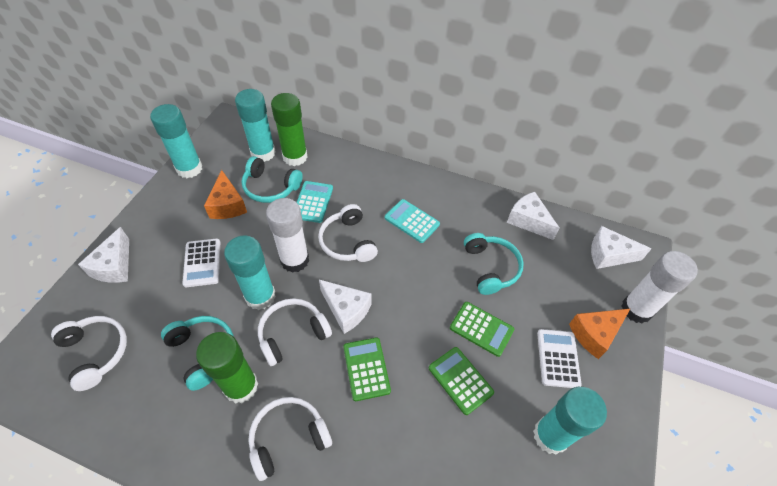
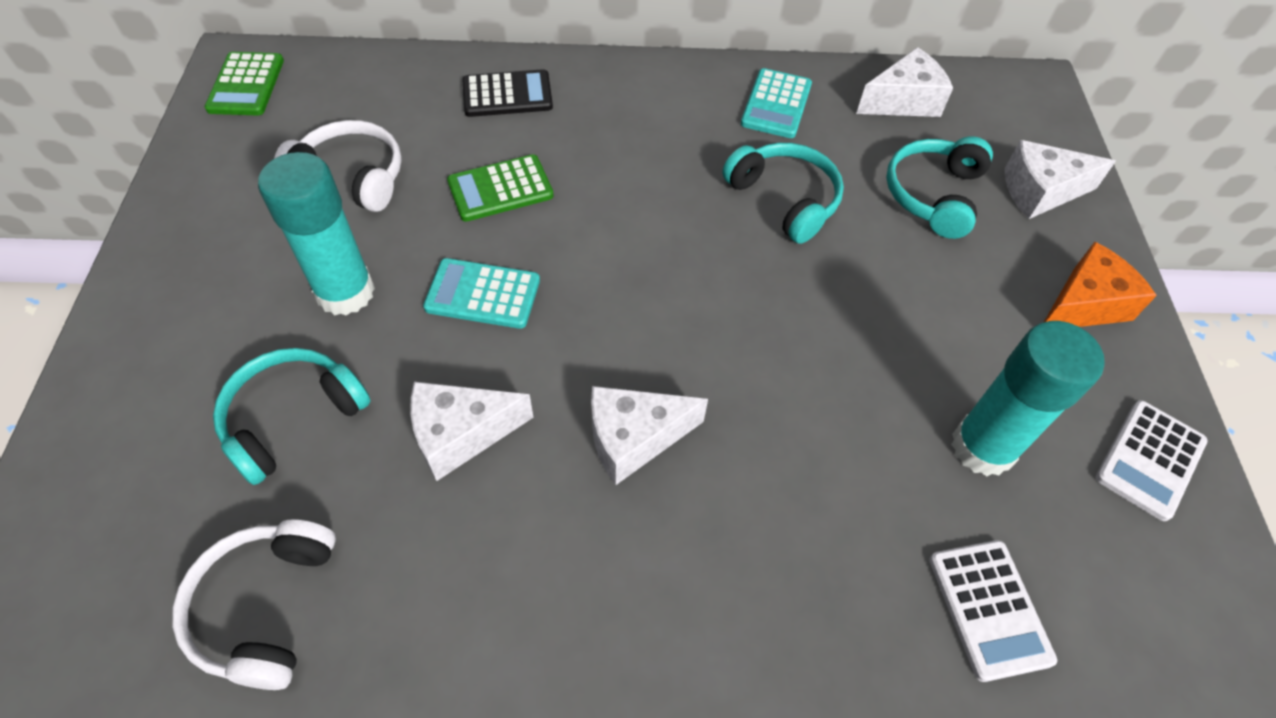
black calculator: 0 -> 1
green calculator: 3 -> 2
green glue stick: 2 -> 0
orange cheese: 2 -> 1
turquoise glue stick: 4 -> 2
white glue stick: 2 -> 0
white headphones: 4 -> 2

